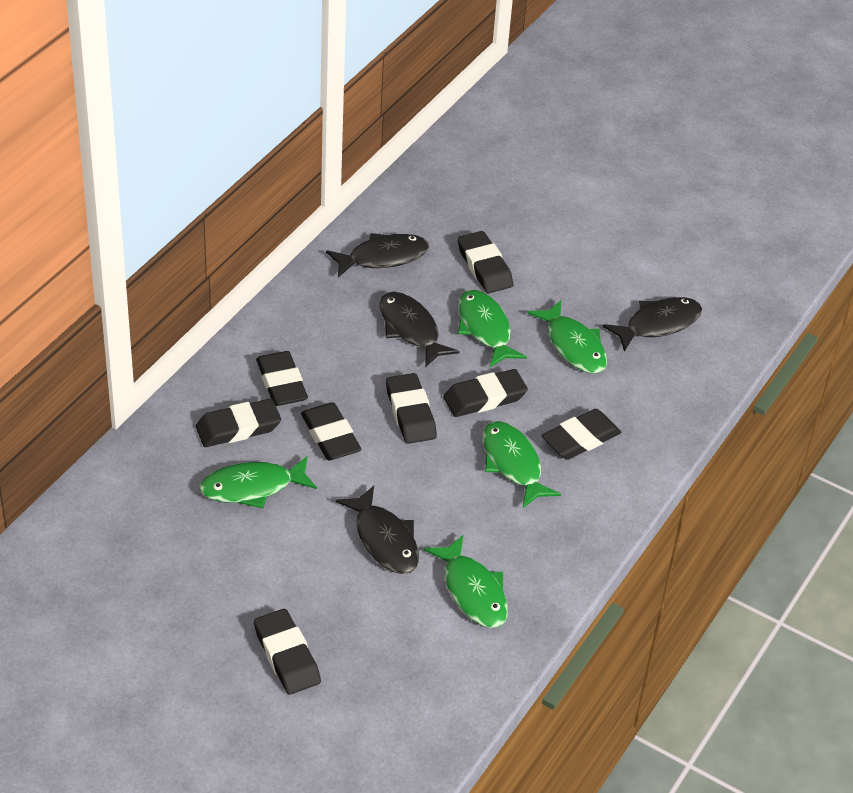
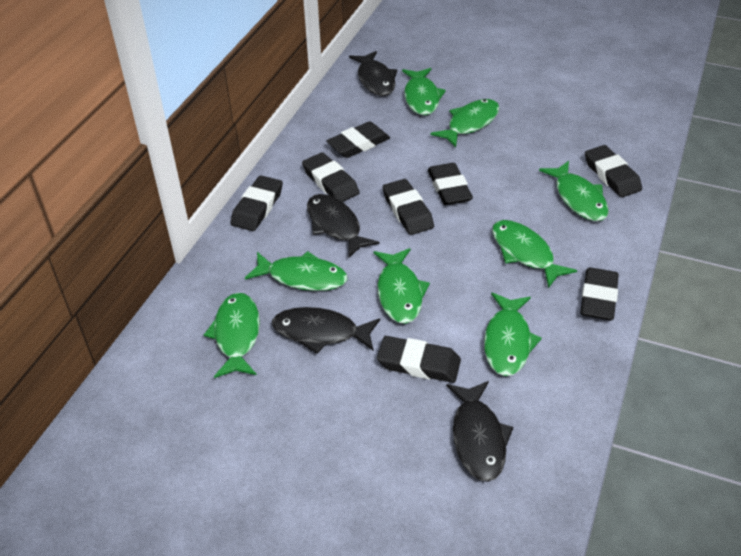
green fish: 5 -> 8

